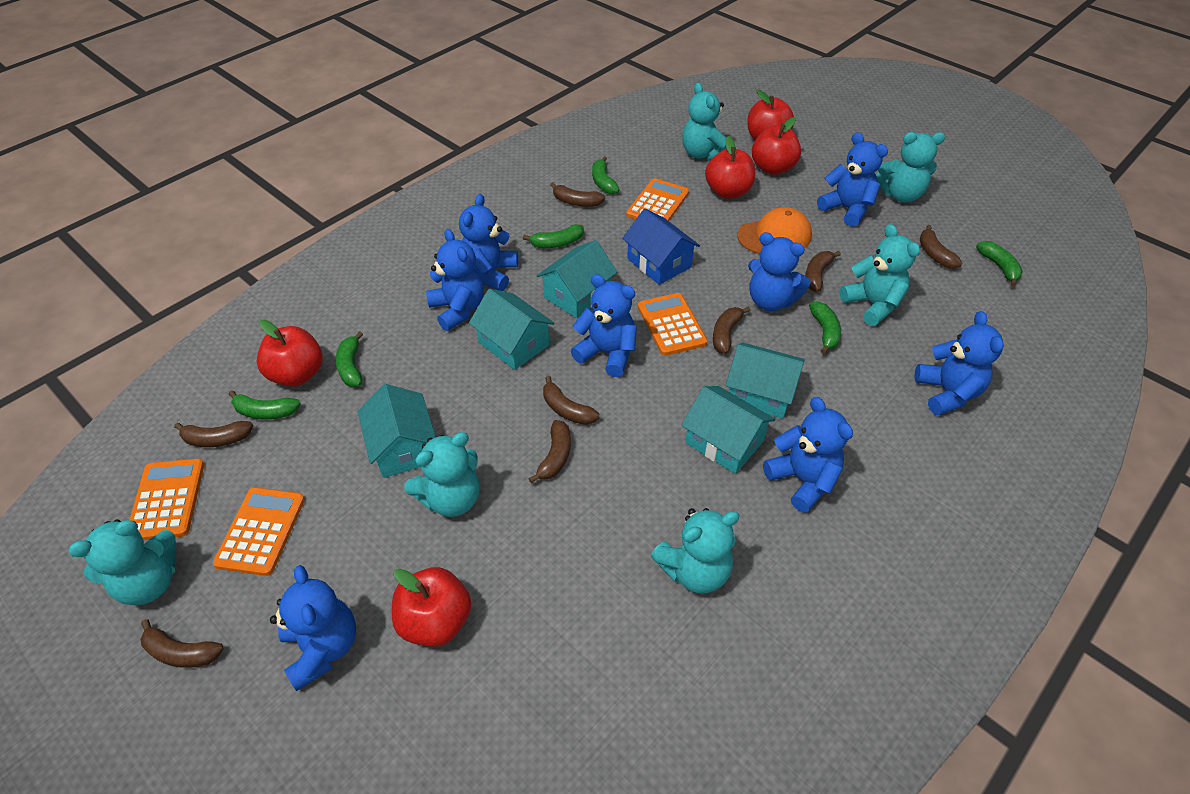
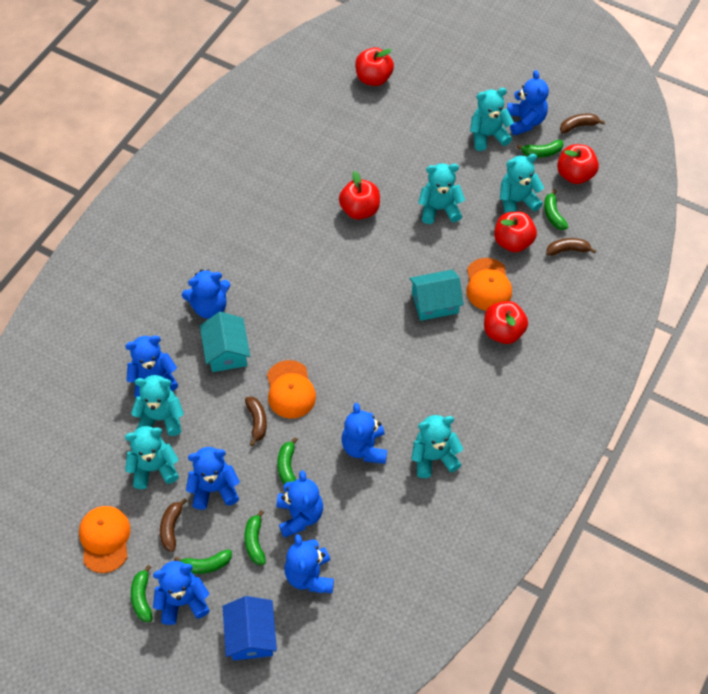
brown banana: 8 -> 4
orange calculator: 4 -> 0
orange cap: 1 -> 3
turquoise house: 5 -> 2

